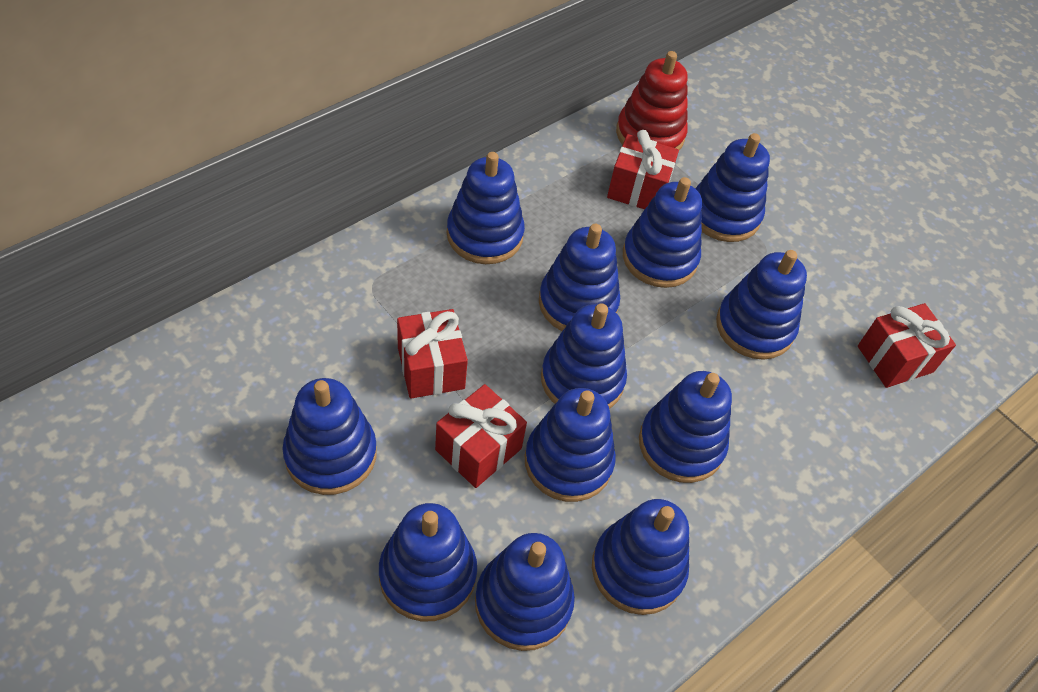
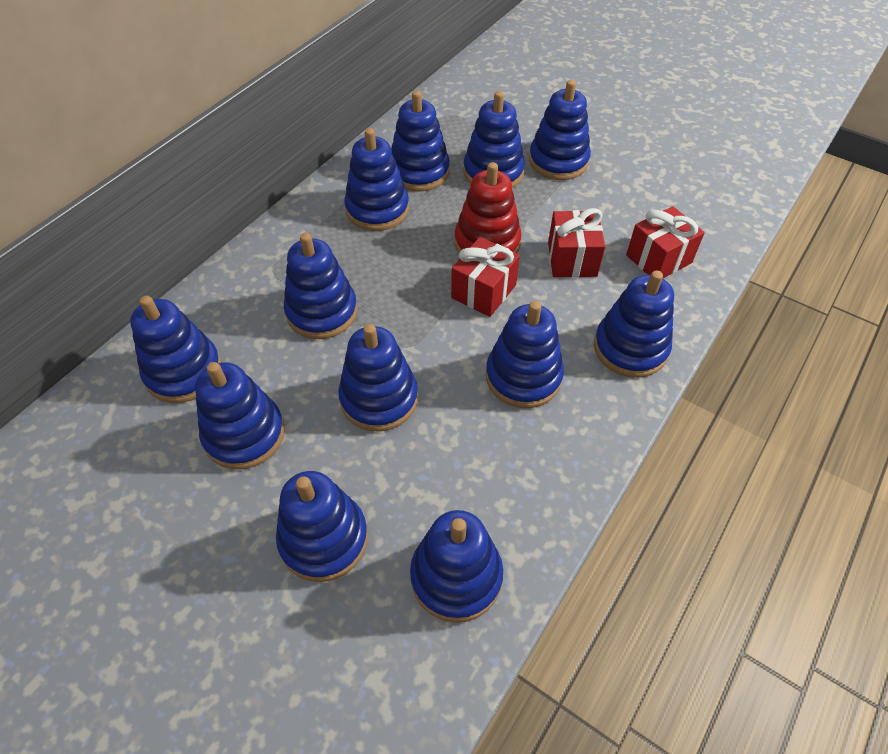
red gift: 4 -> 3

